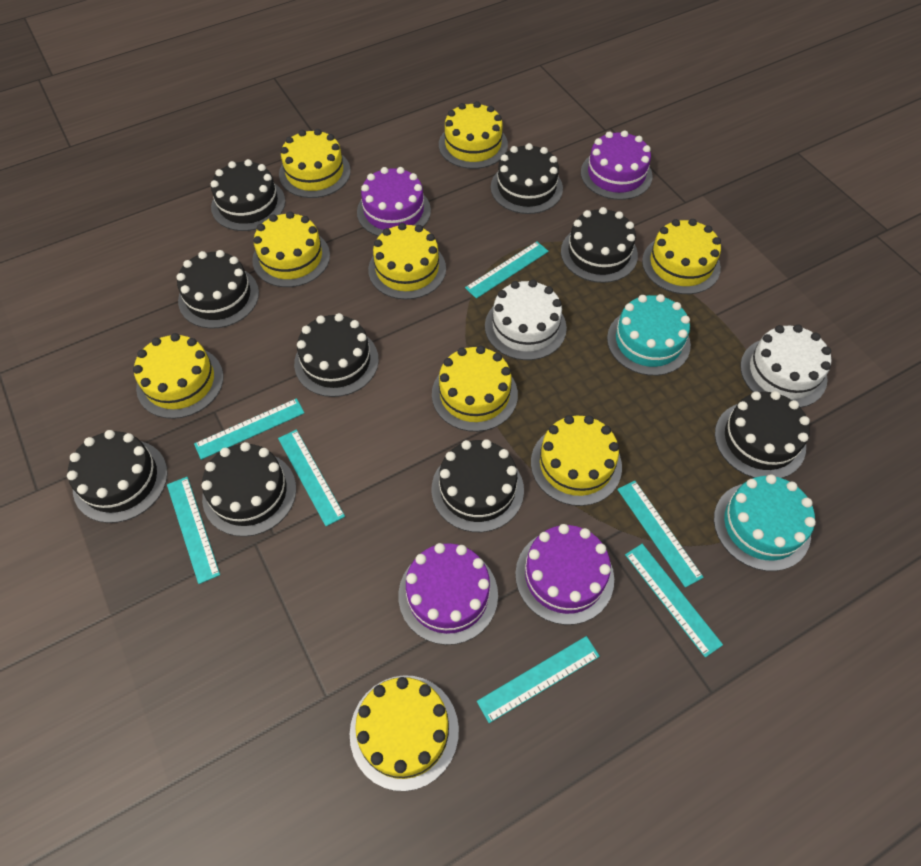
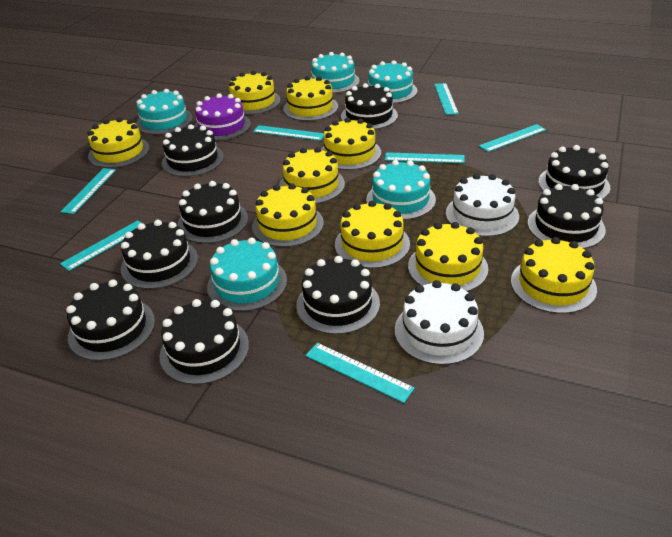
purple cake: 4 -> 1
turquoise cake: 2 -> 5

